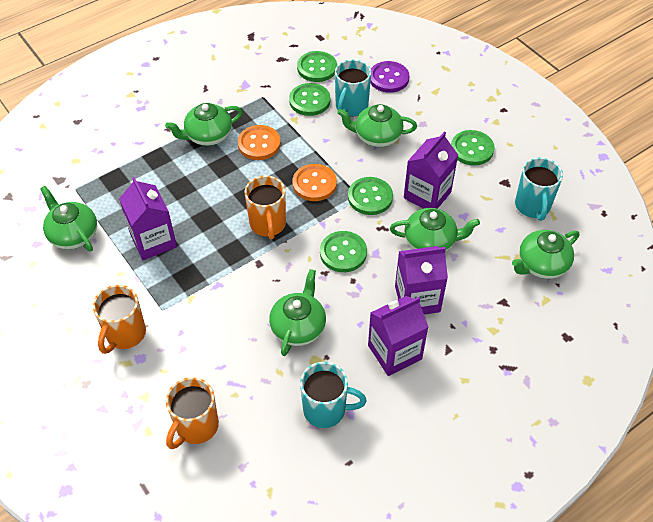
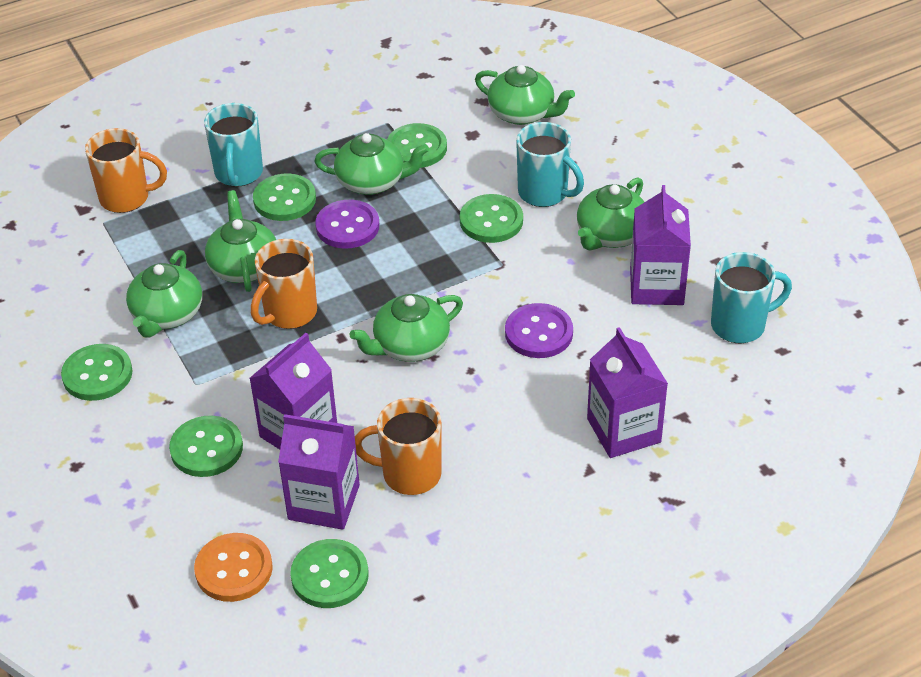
green button: 5 -> 6
orange button: 2 -> 1
purple button: 1 -> 2

